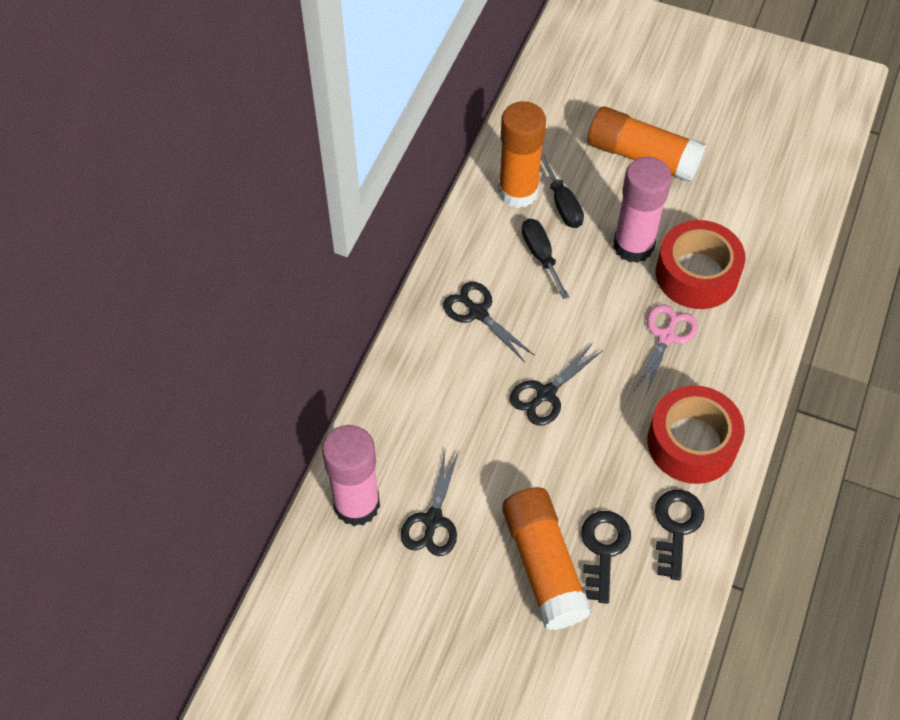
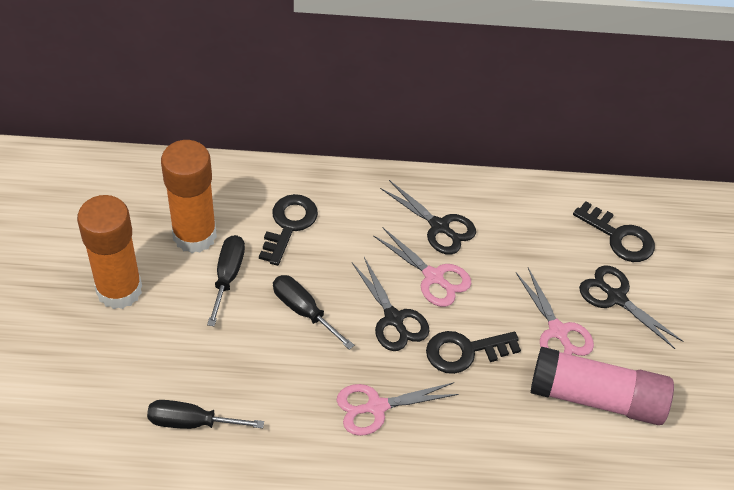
black key: 2 -> 3
black screwdriver: 2 -> 3
orange glue stick: 3 -> 2
pink glue stick: 2 -> 1
pink scissors: 1 -> 3
red tape: 2 -> 0

